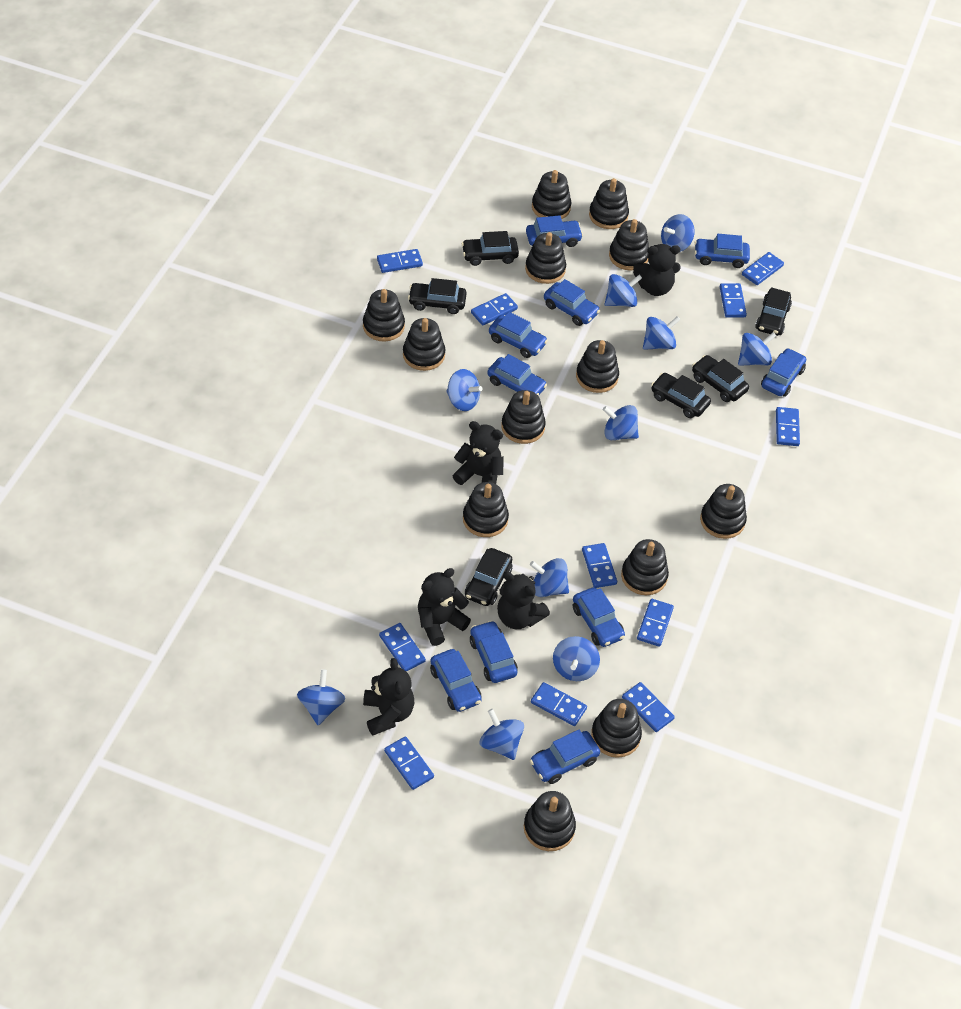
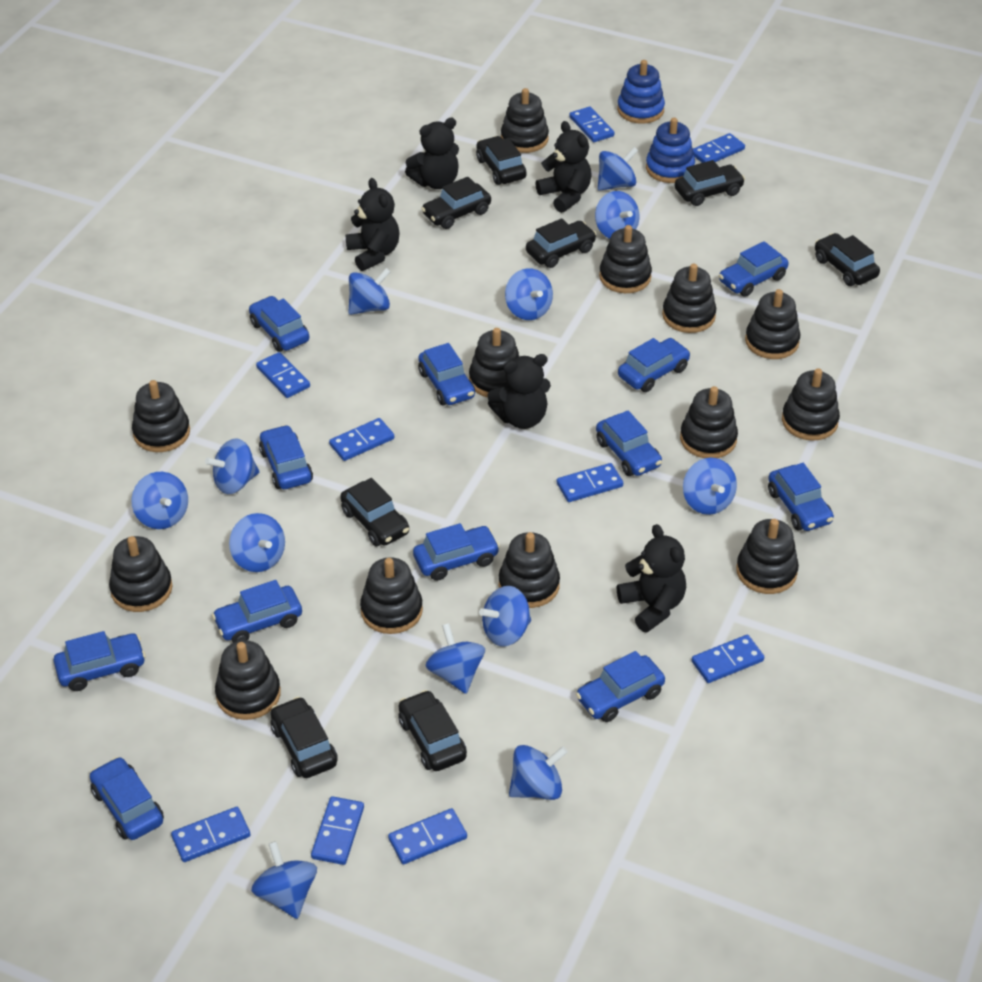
black car: 6 -> 8
blue car: 10 -> 12
blue domino: 11 -> 9
blue spinning top: 10 -> 12
blue stacking toy: 0 -> 2

